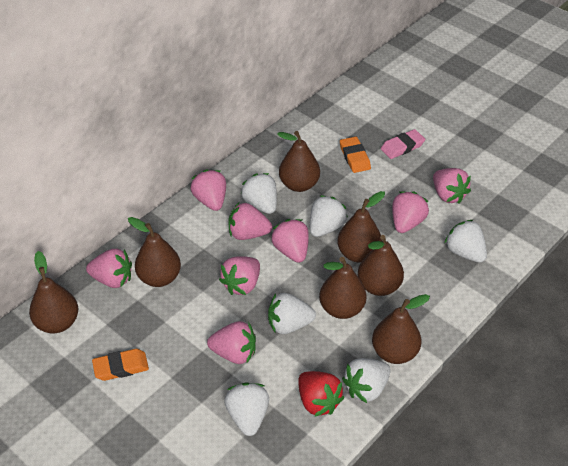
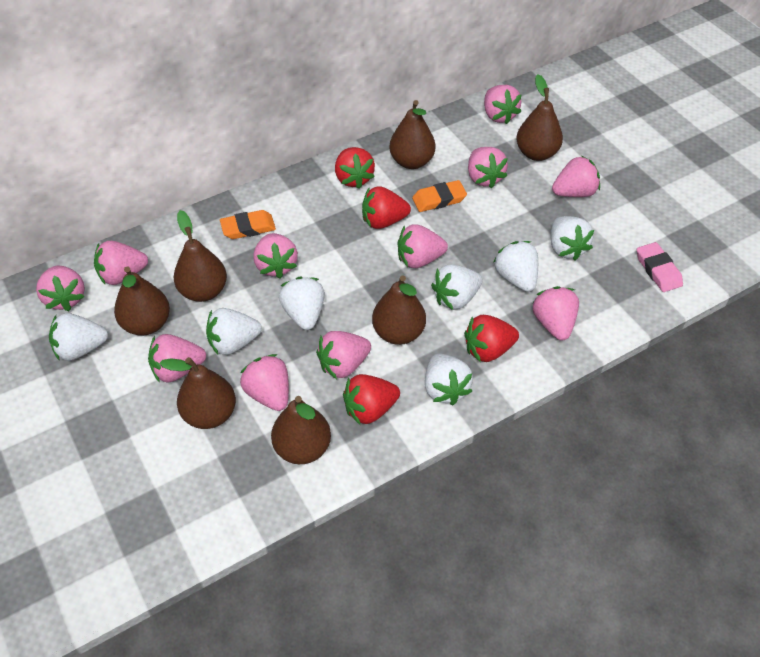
pink strawberry: 8 -> 11
red strawberry: 1 -> 4
white strawberry: 6 -> 7

